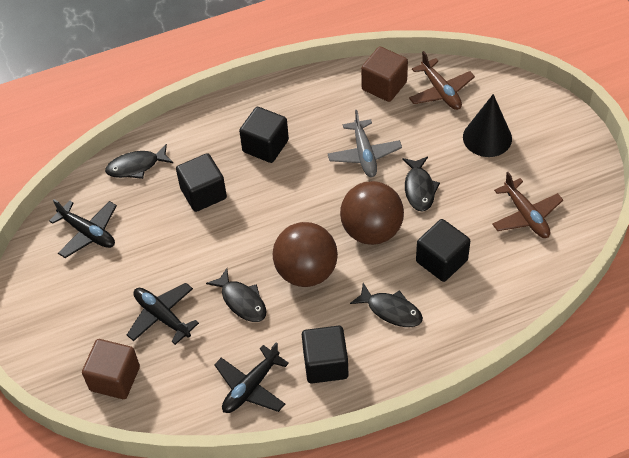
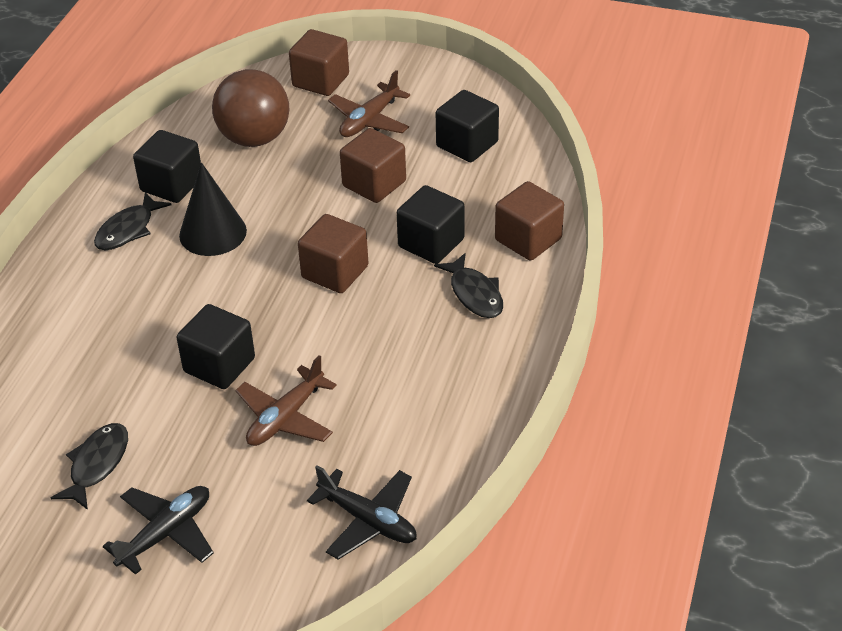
black fish: 4 -> 3
black plane: 3 -> 2
brown ball: 2 -> 1
brown cube: 2 -> 4
grey plane: 1 -> 0

